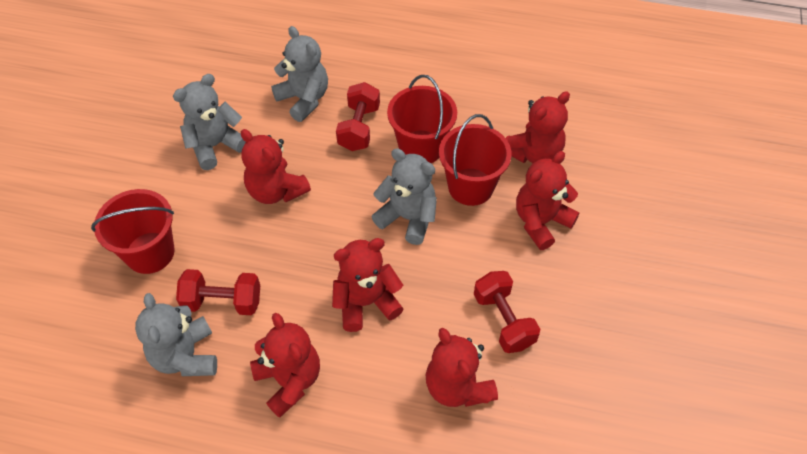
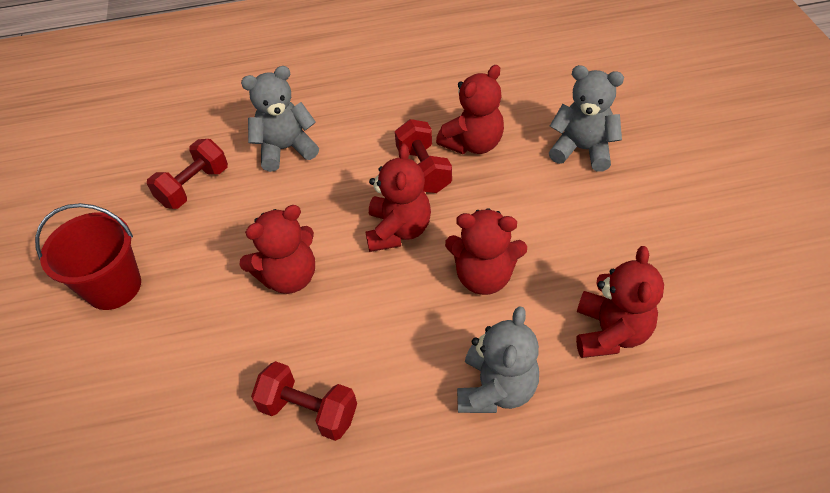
grey teddy bear: 4 -> 3
red bucket: 3 -> 1
red teddy bear: 6 -> 5

